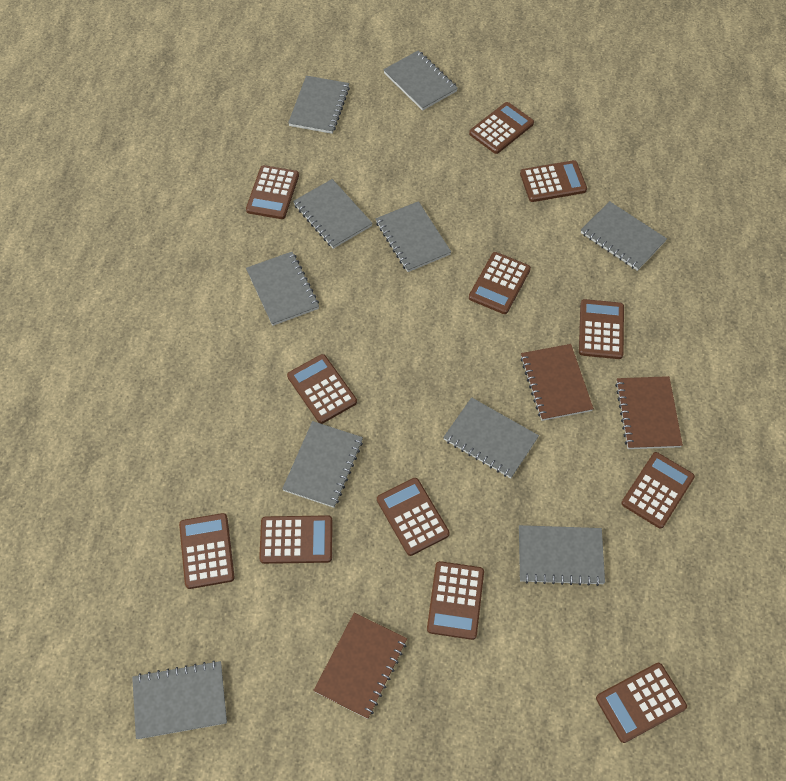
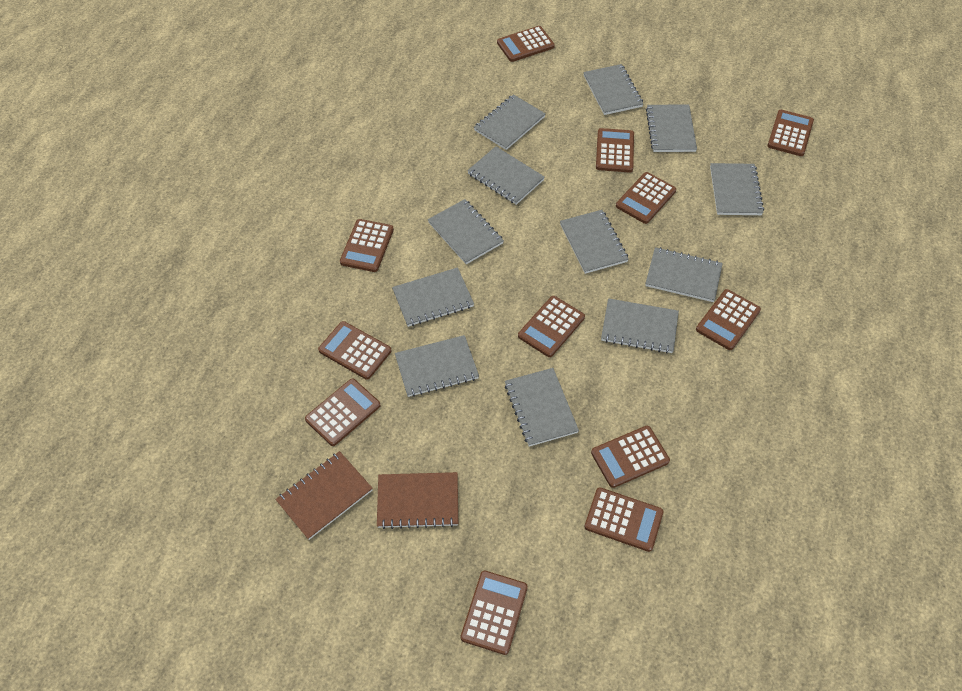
brown notebook: 3 -> 2
grey notebook: 10 -> 12

